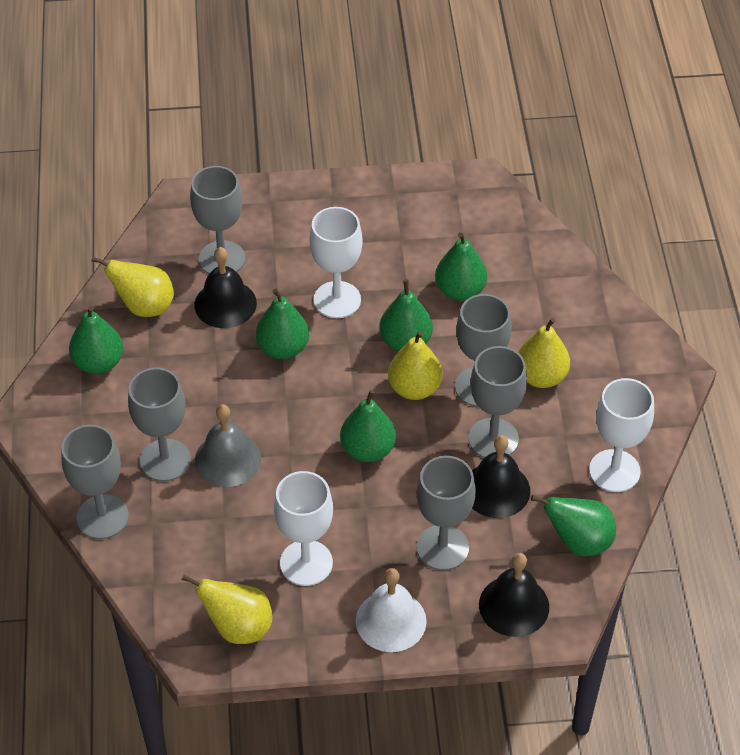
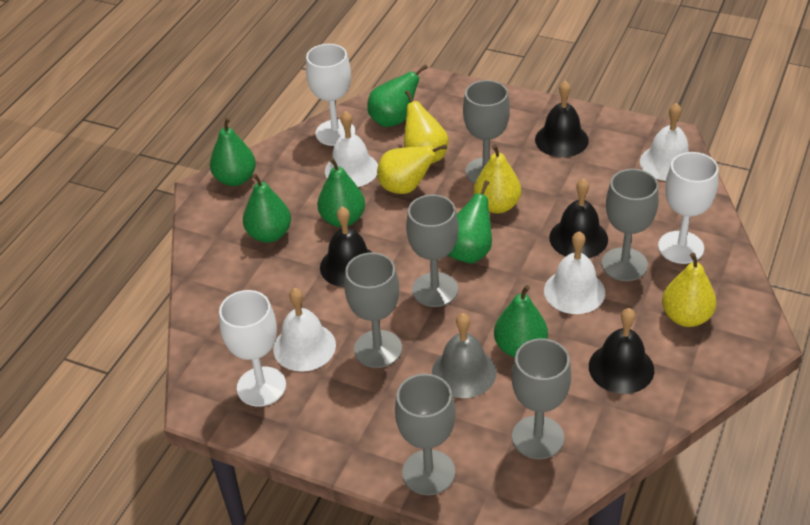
black bell: 3 -> 4
white bell: 1 -> 4

